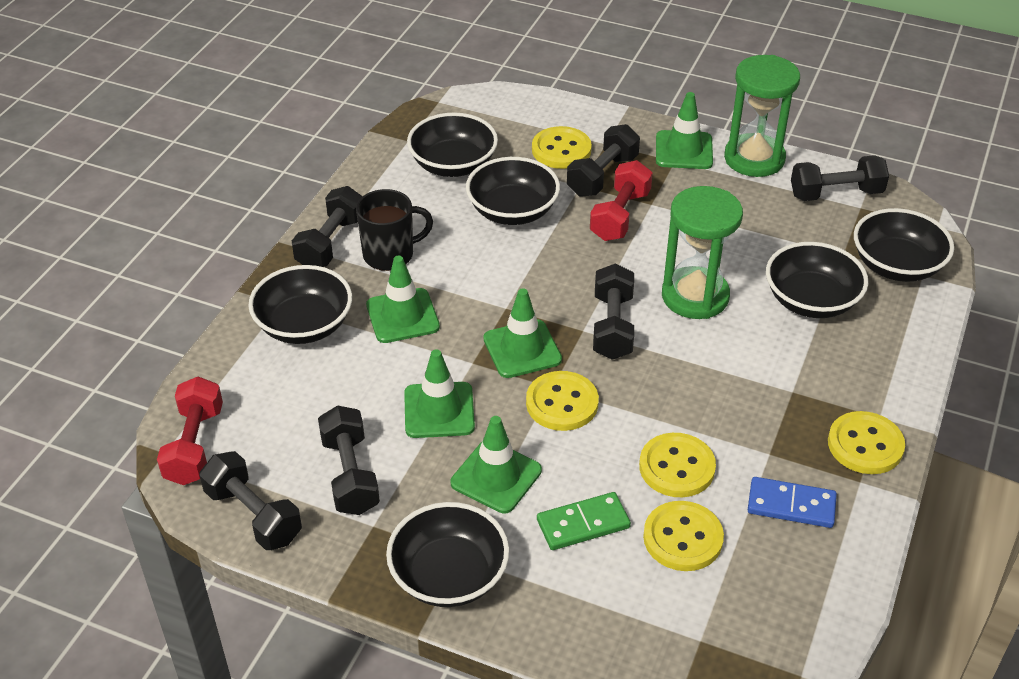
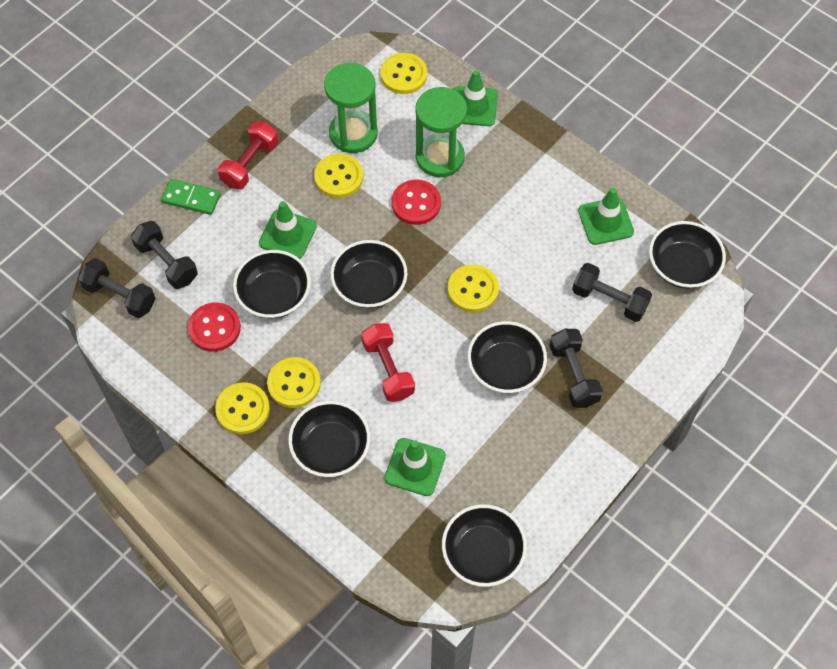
black dumbbell: 6 -> 4
black mug: 1 -> 0
blue domino: 1 -> 0
green traffic cone: 5 -> 4
red button: 0 -> 2

